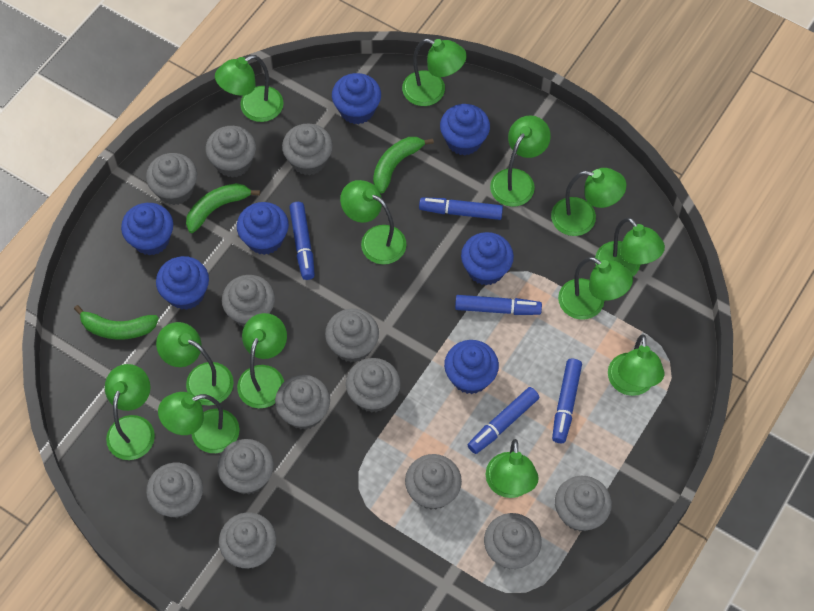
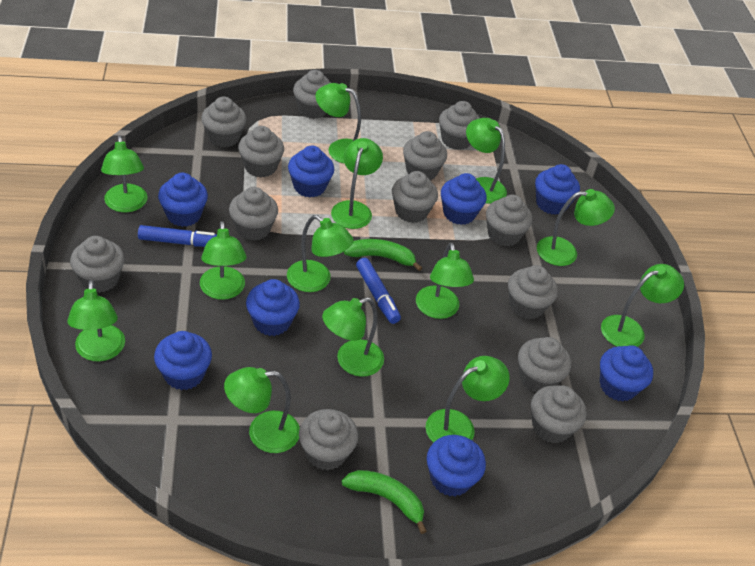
blue cupcake: 7 -> 8
blue marker: 5 -> 2
green banana: 3 -> 2

